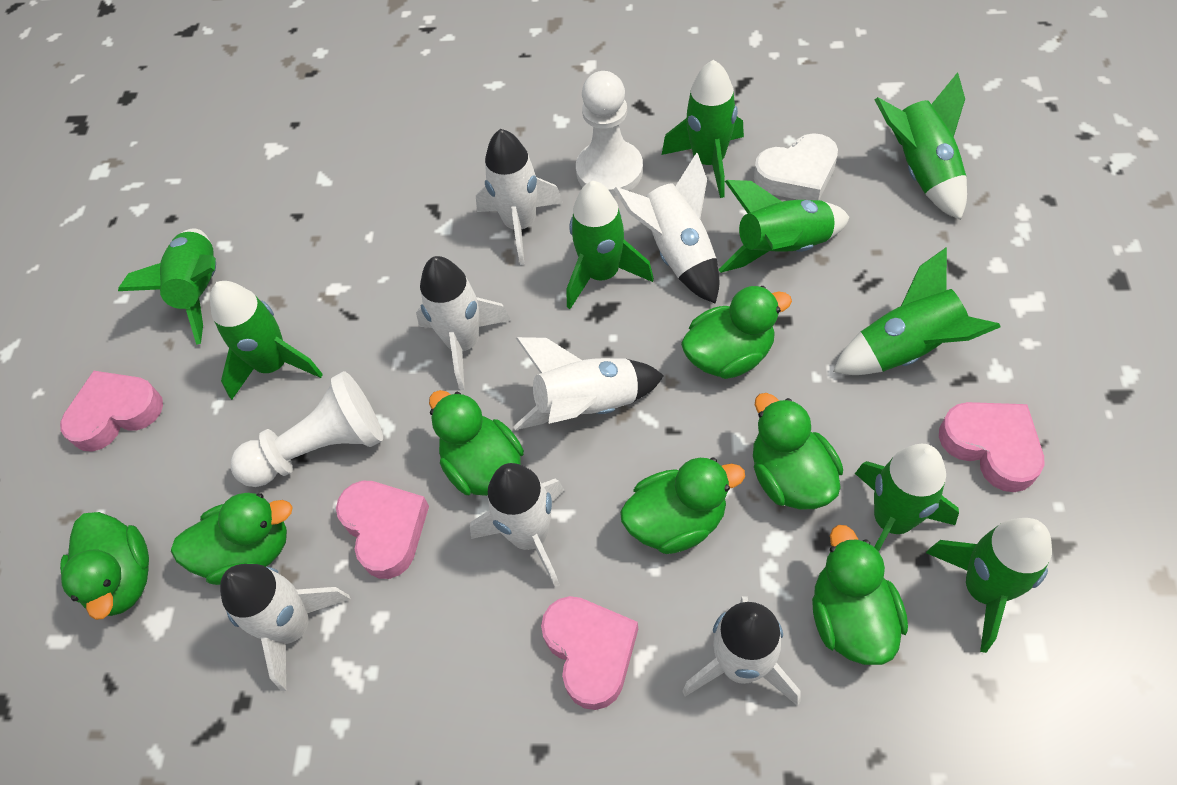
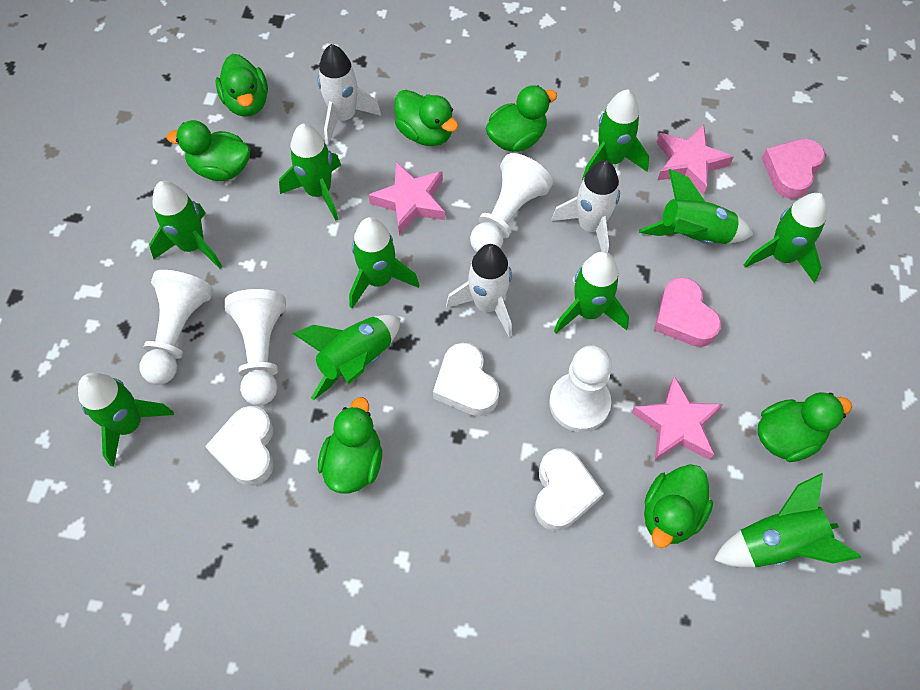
green rocket: 9 -> 10
pink heart: 4 -> 2
pink star: 0 -> 3
white heart: 1 -> 3
white pawn: 2 -> 4
white rocket: 7 -> 3

